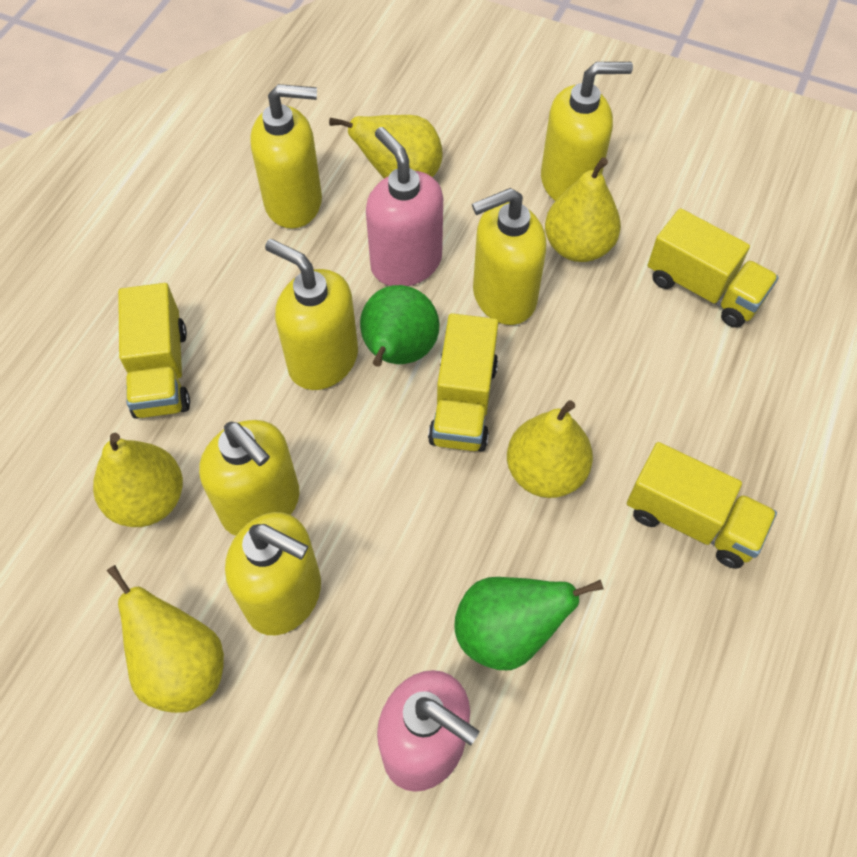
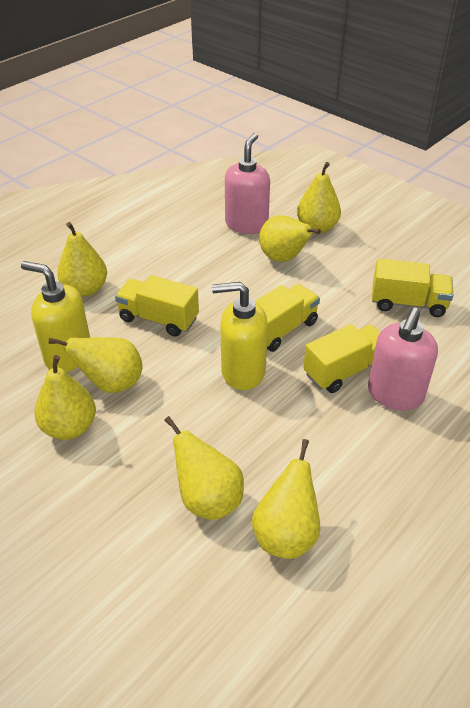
green pear: 2 -> 0
yellow pear: 5 -> 7
yellow soap dispenser: 6 -> 2

